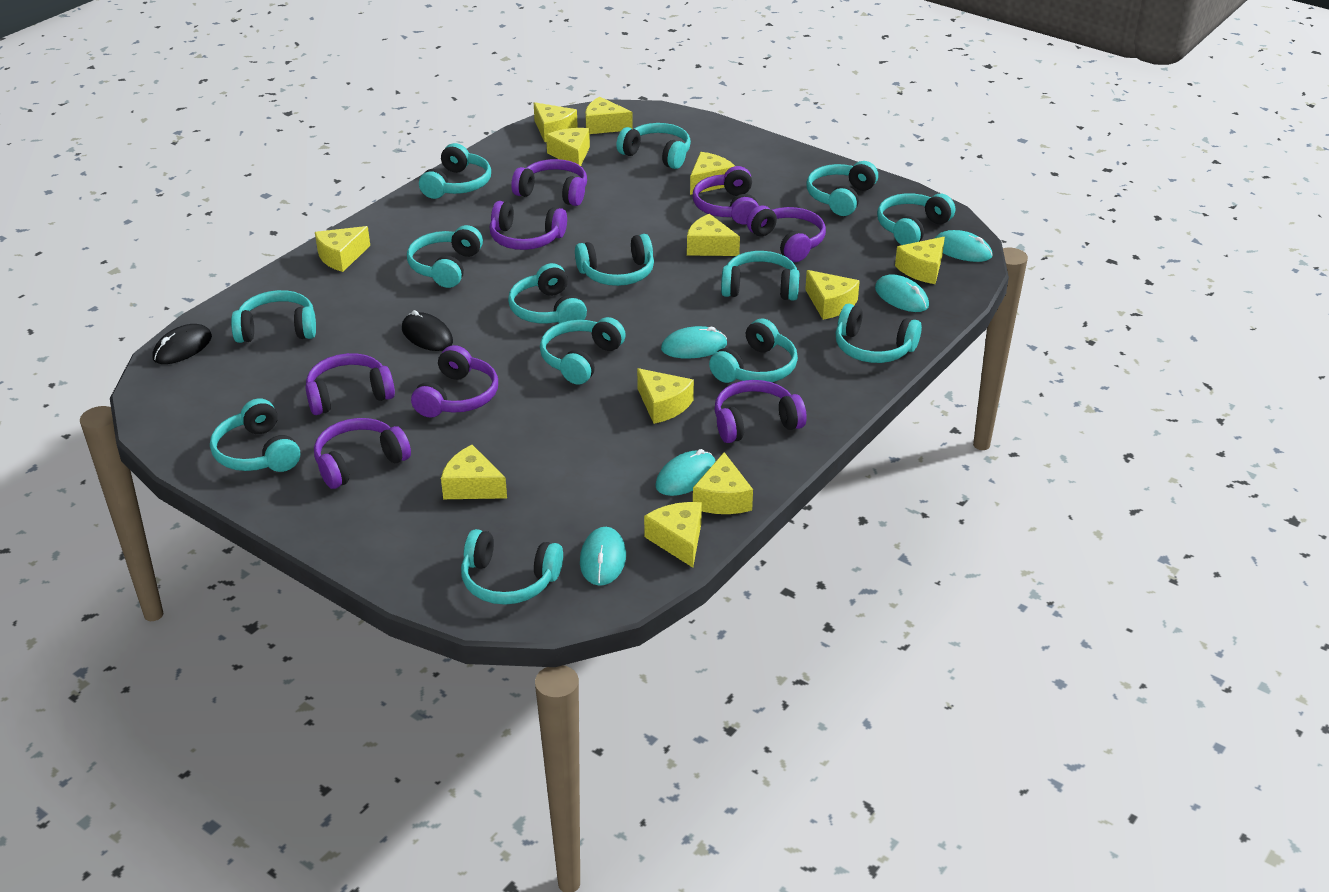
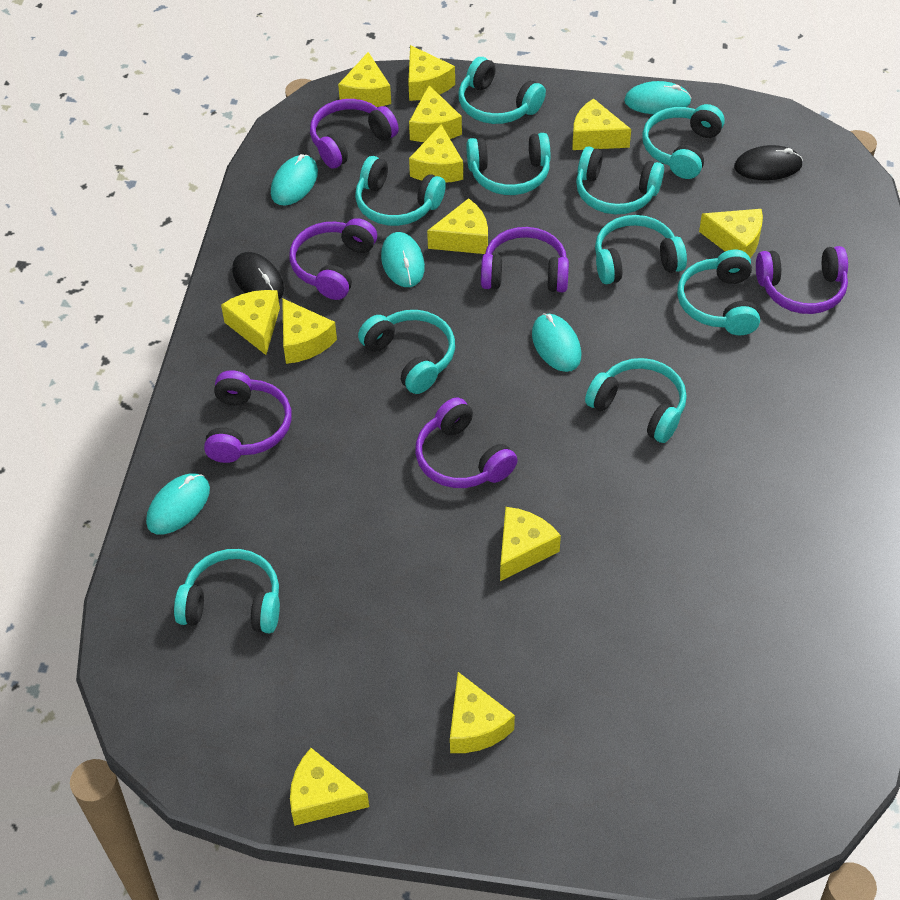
purple headphones: 8 -> 6
turquoise headphones: 14 -> 10

